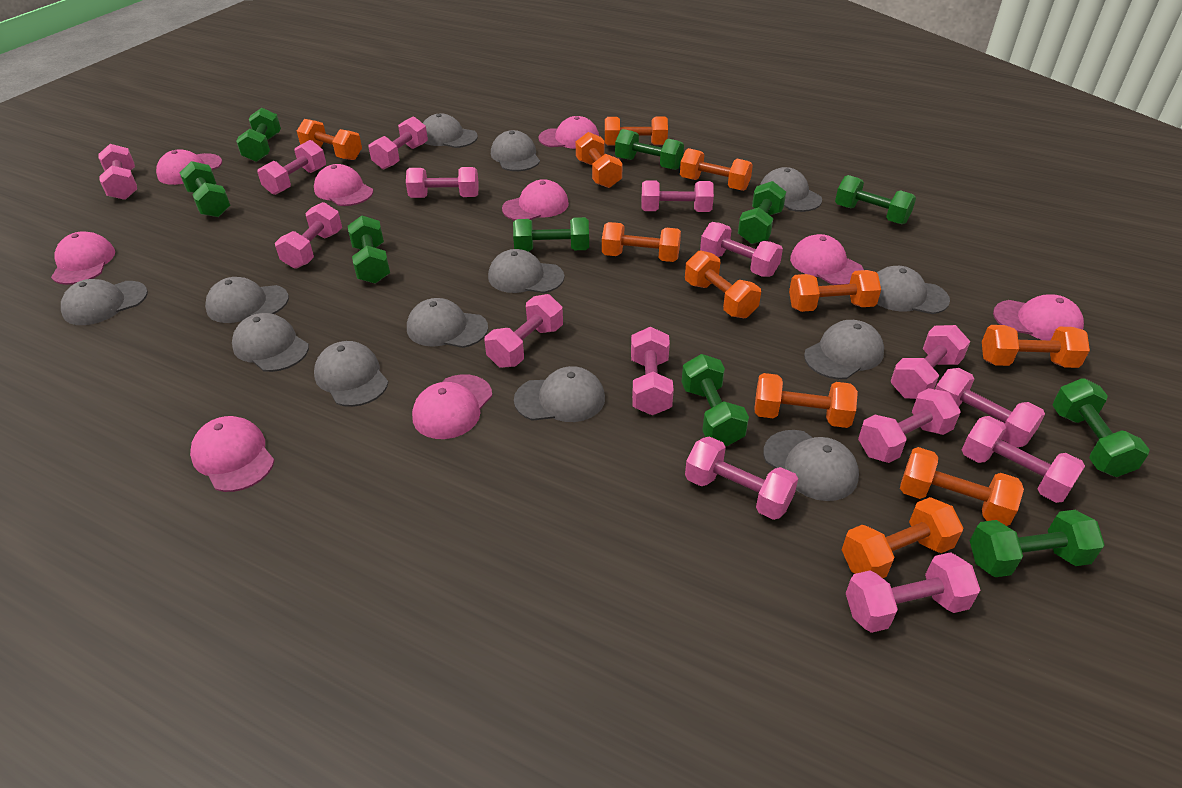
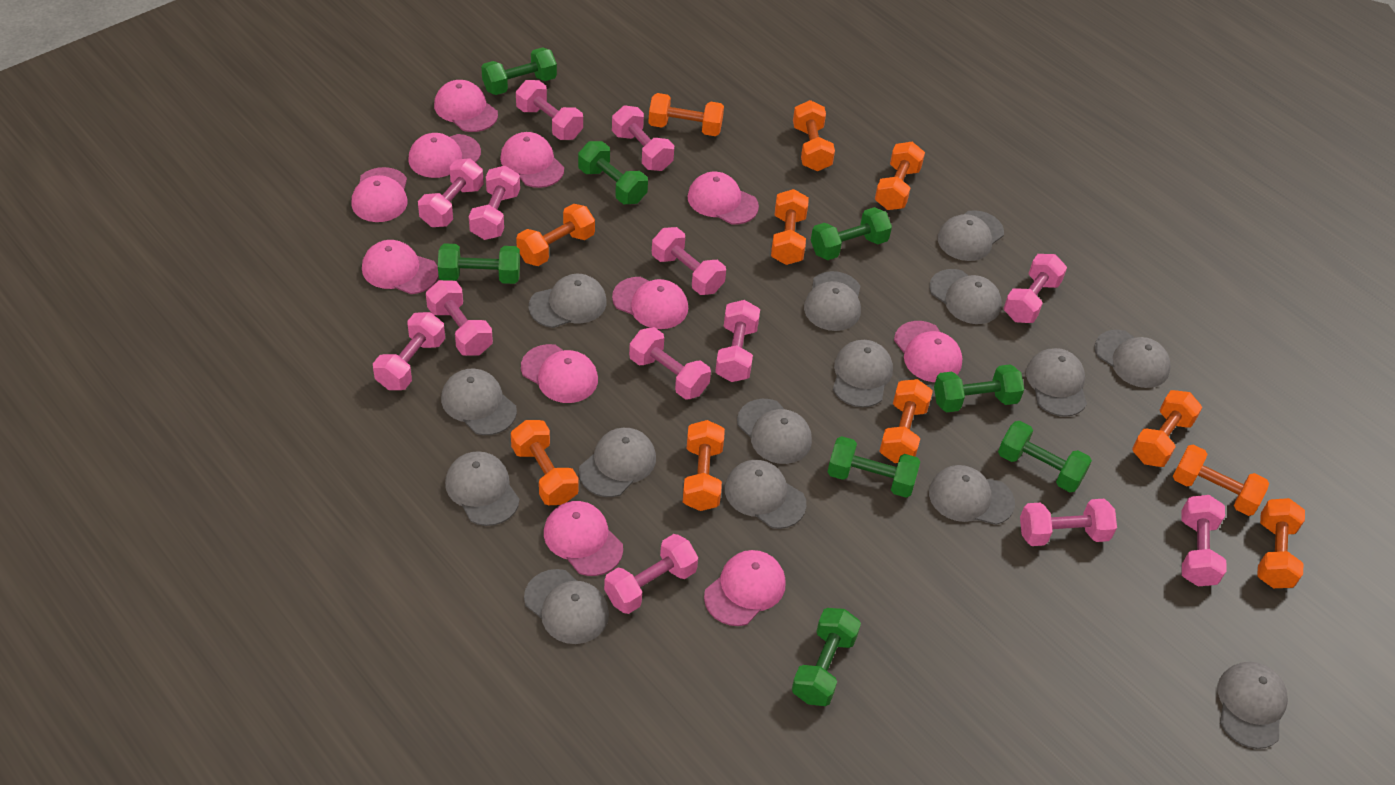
green dumbbell: 10 -> 8
grey cap: 13 -> 15
pink cap: 9 -> 11
pink dumbbell: 15 -> 13

